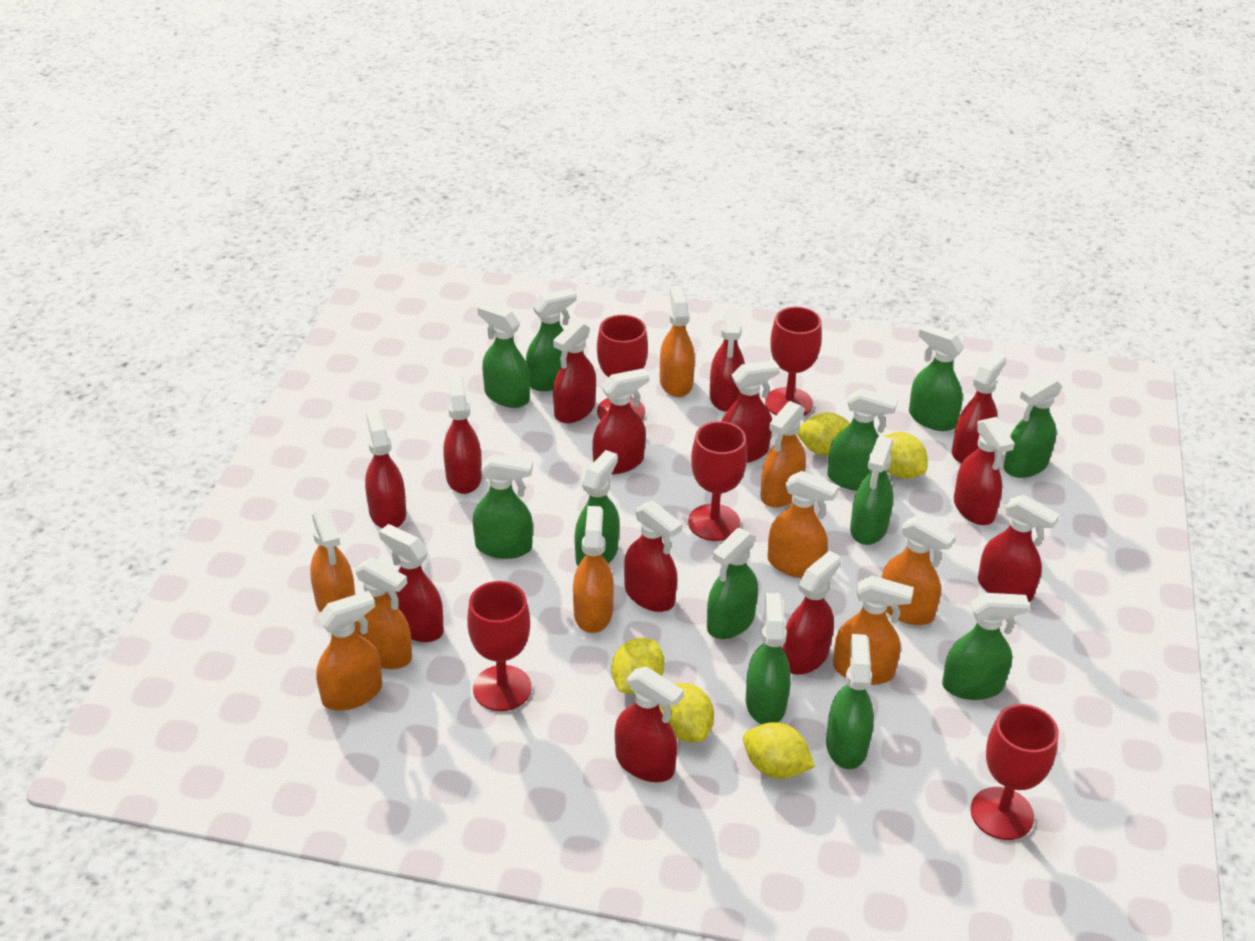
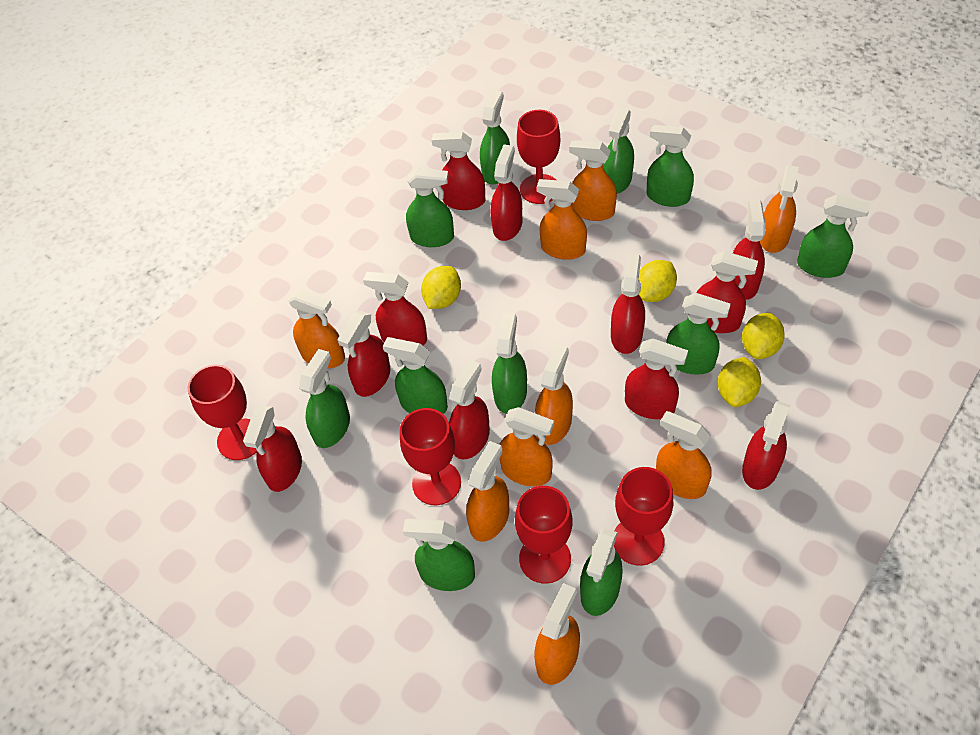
green spray bottle: 12 -> 11
red spray bottle: 13 -> 11
yellow lemon: 5 -> 4

